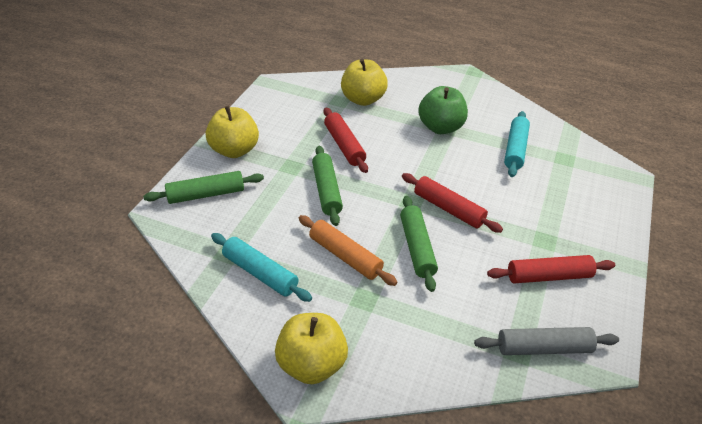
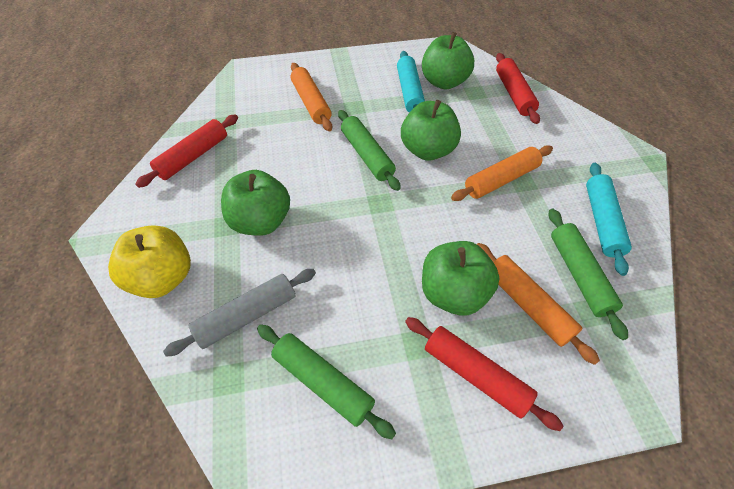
green apple: 1 -> 4
orange rolling pin: 1 -> 3
yellow apple: 3 -> 1

